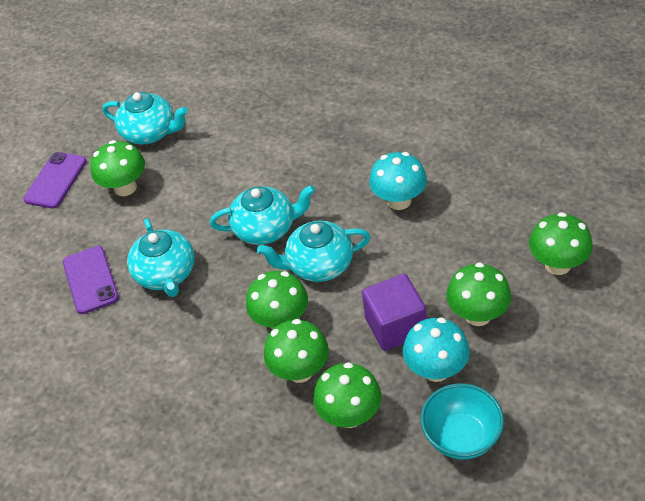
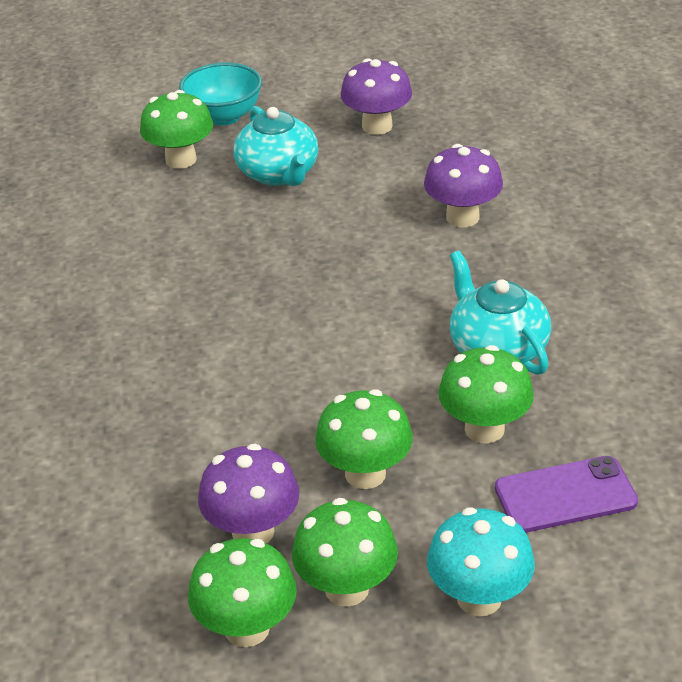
green mushroom: 6 -> 5
purple cube: 1 -> 0
purple mushroom: 0 -> 3
purple phone: 2 -> 1
turquoise mushroom: 2 -> 1
turquoise teapot: 4 -> 2

